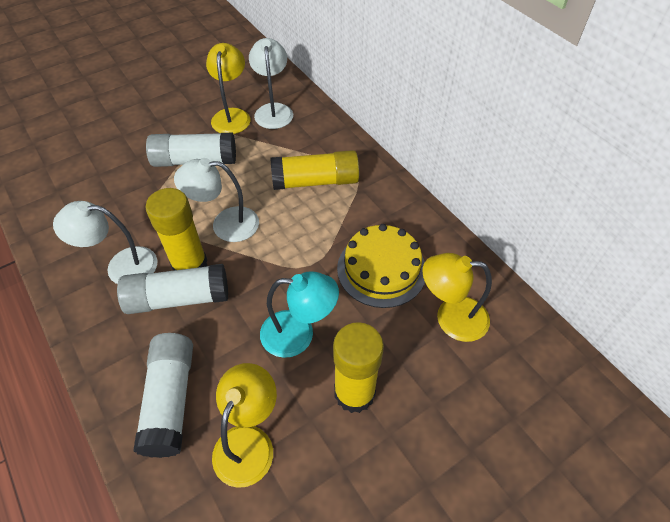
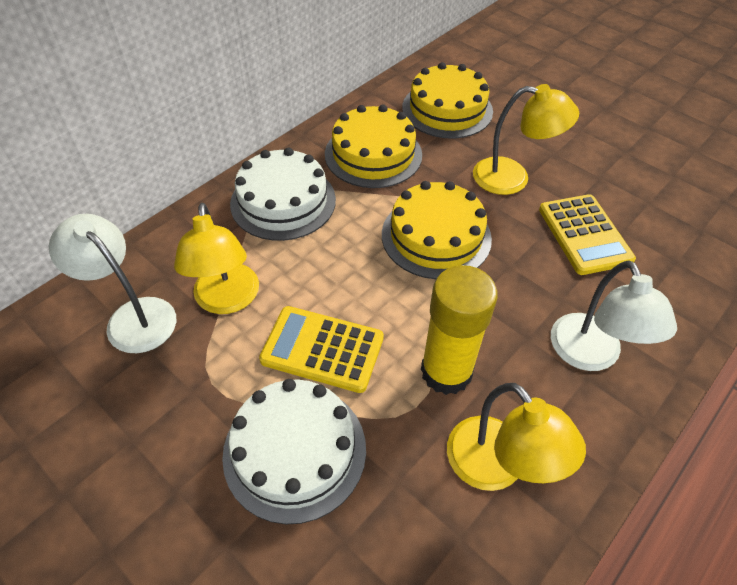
turquoise lamp: 1 -> 0
white cake: 0 -> 2
white glue stick: 3 -> 0
white lamp: 3 -> 2
yellow cake: 1 -> 3
yellow calculator: 0 -> 2
yellow glue stick: 3 -> 1

